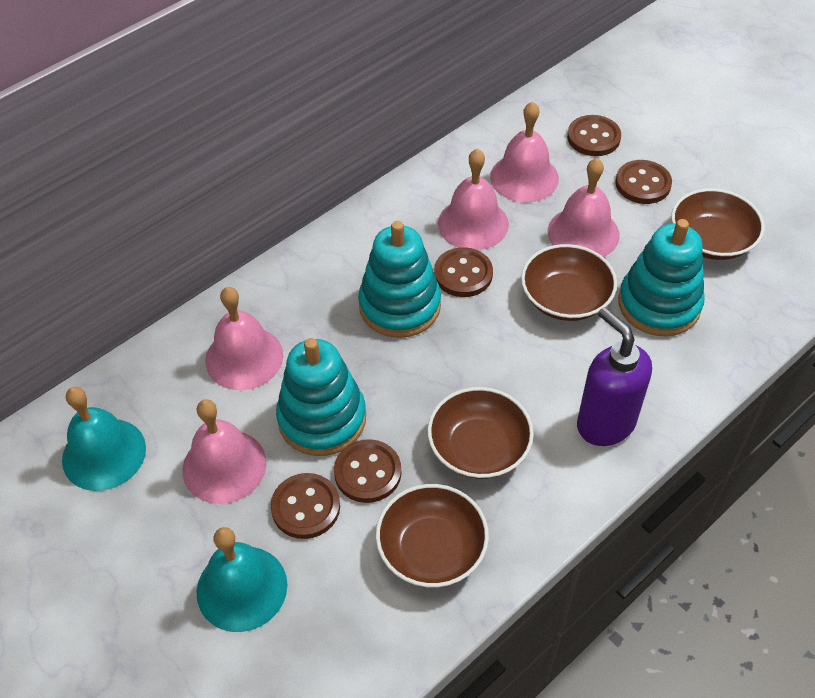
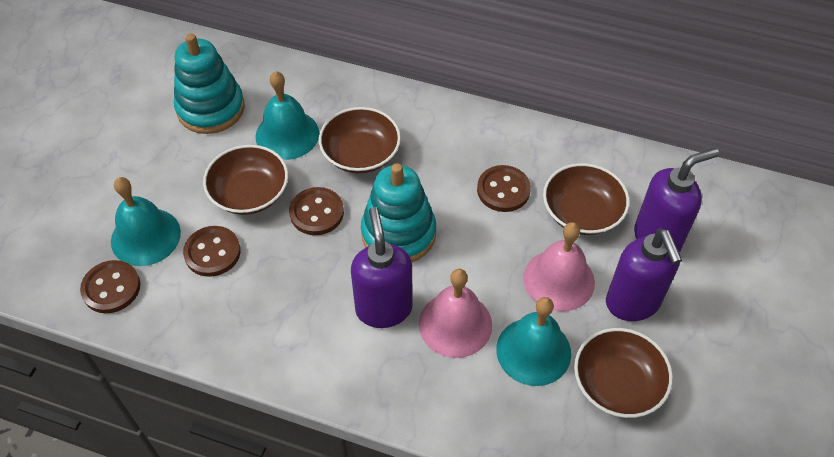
brown button: 5 -> 4
pink bell: 5 -> 2
purple soap dispenser: 1 -> 3
turquoise bell: 2 -> 3
turquoise stacking toy: 3 -> 2

